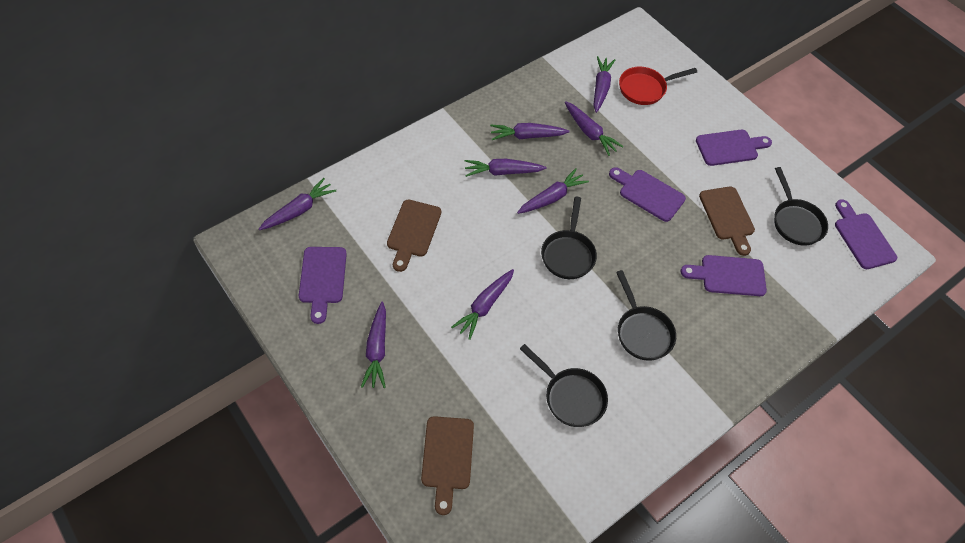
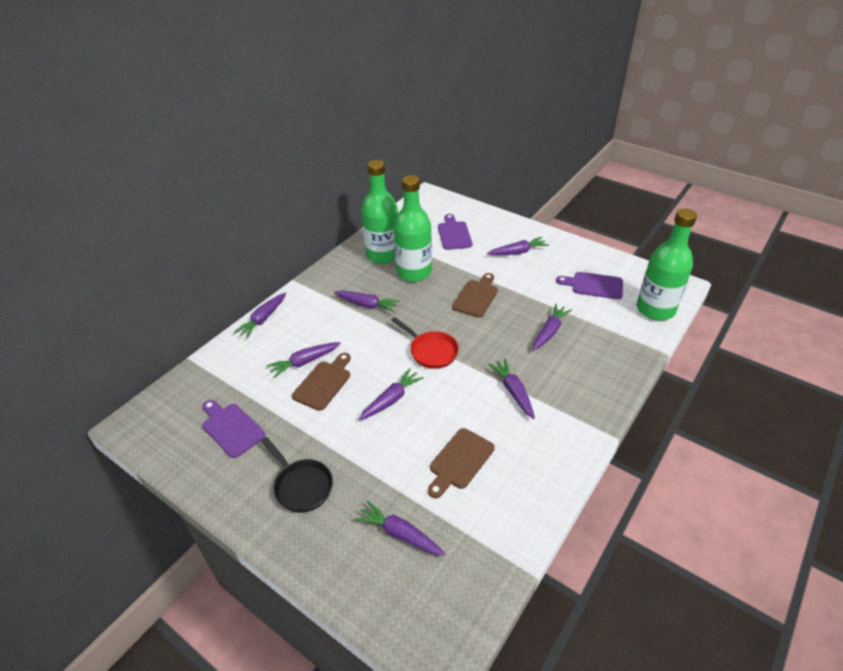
black pan: 4 -> 1
green bottle: 0 -> 3
purple cutting board: 5 -> 3

